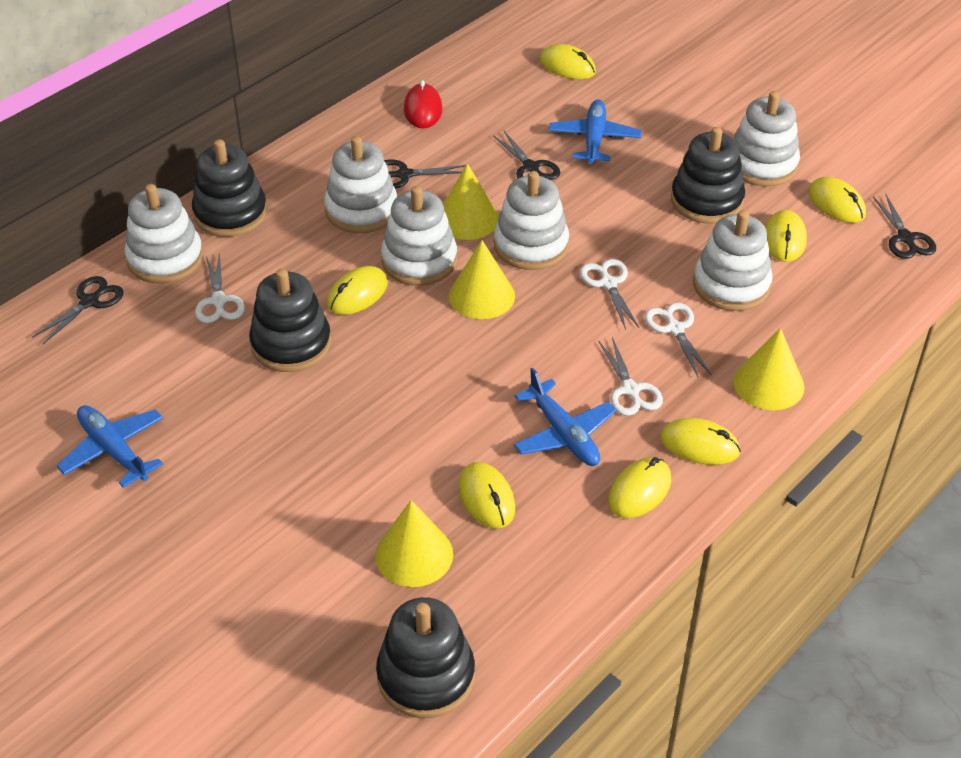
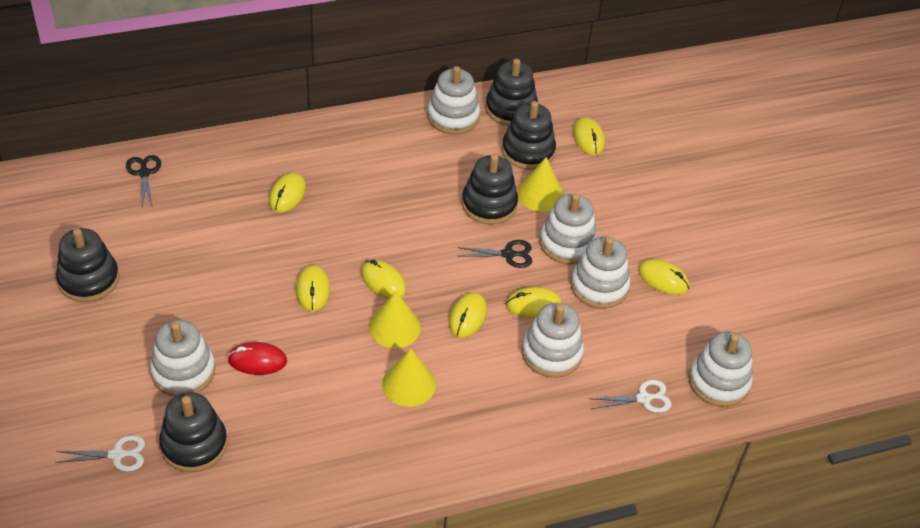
black scissors: 4 -> 2
black stacking toy: 4 -> 5
blue plane: 3 -> 0
white scissors: 4 -> 2
yellow cone: 4 -> 3

